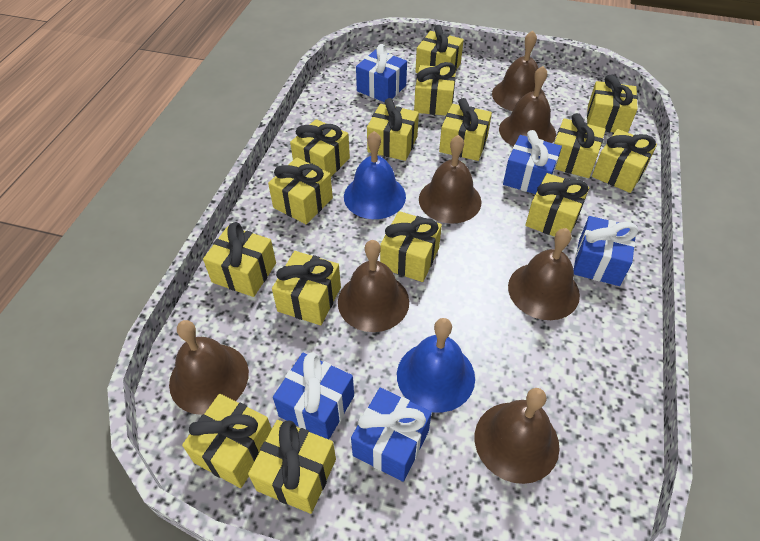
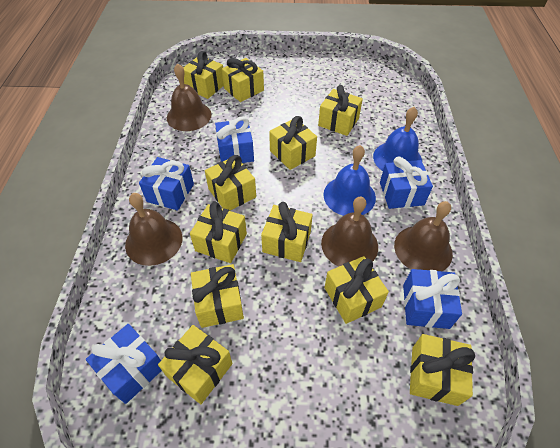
brown bell: 7 -> 4
yellow gift: 15 -> 11

